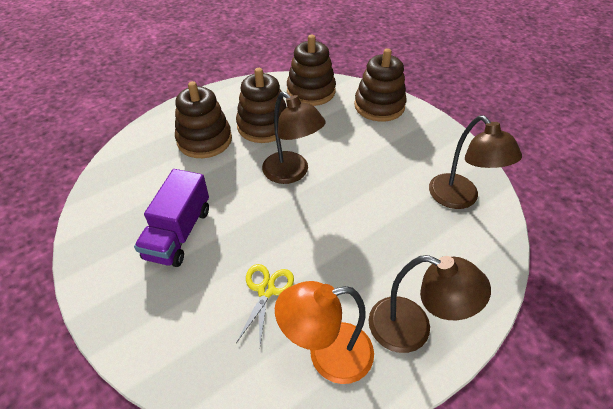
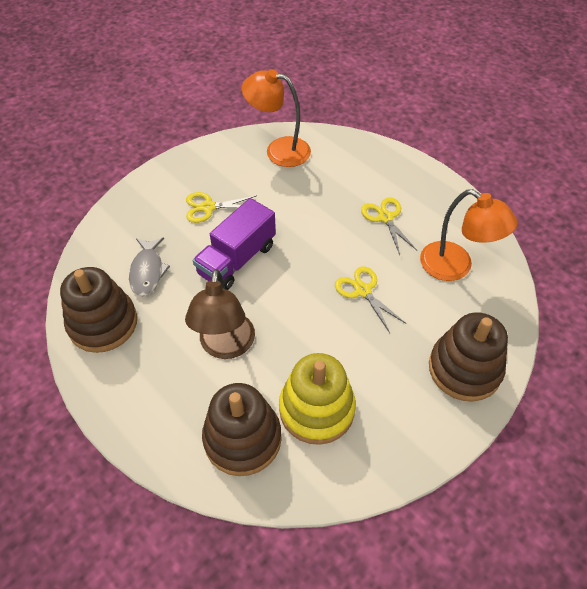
brown lamp: 3 -> 1
brown stacking toy: 4 -> 3
grey fish: 0 -> 1
orange lamp: 1 -> 2
yellow scissors: 1 -> 3
yellow stacking toy: 0 -> 1

